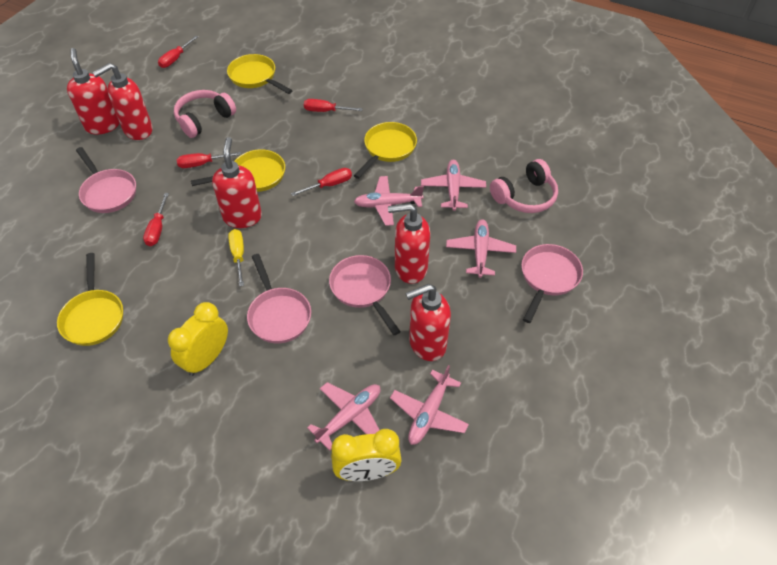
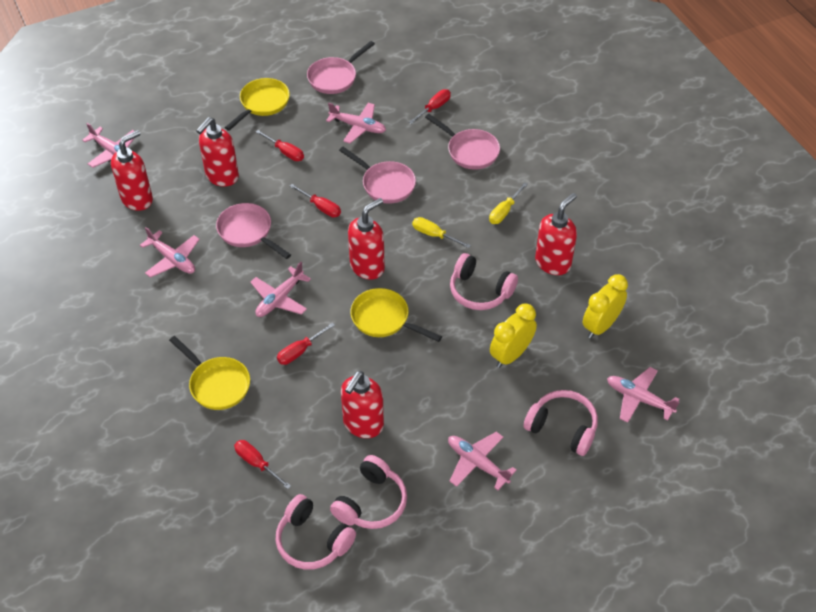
pink headphones: 2 -> 4
pink plane: 5 -> 6
yellow pan: 4 -> 3
yellow screwdriver: 1 -> 2

